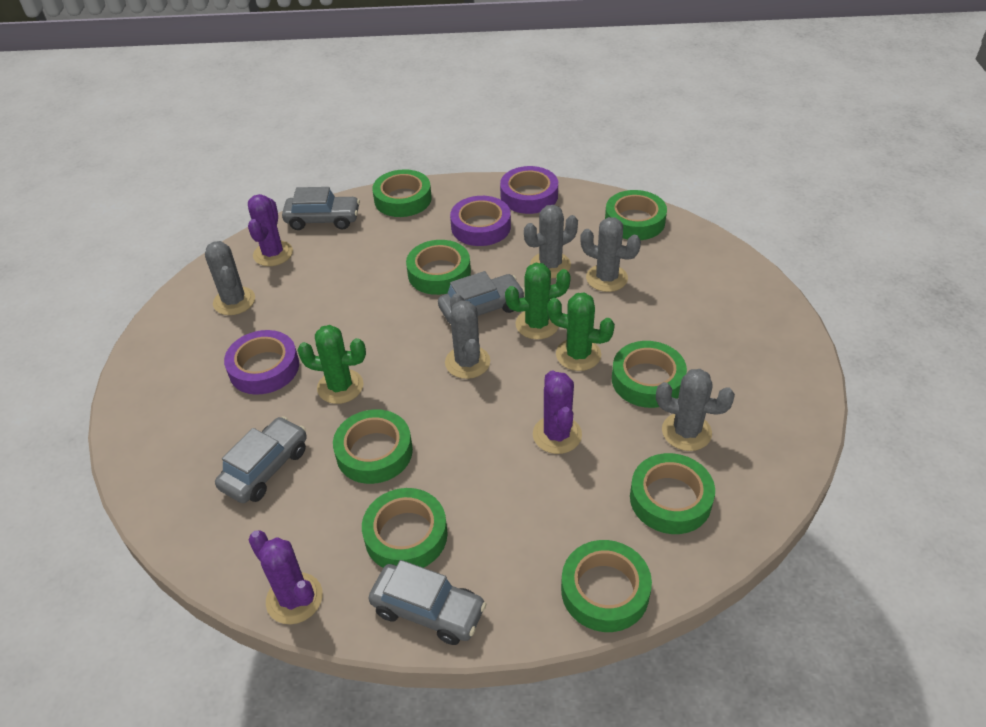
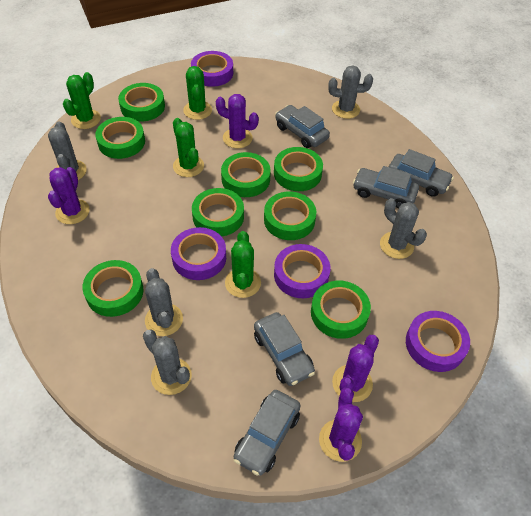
green cactus: 3 -> 4
grey car: 4 -> 5
purple cactus: 3 -> 4
purple tape: 3 -> 4

